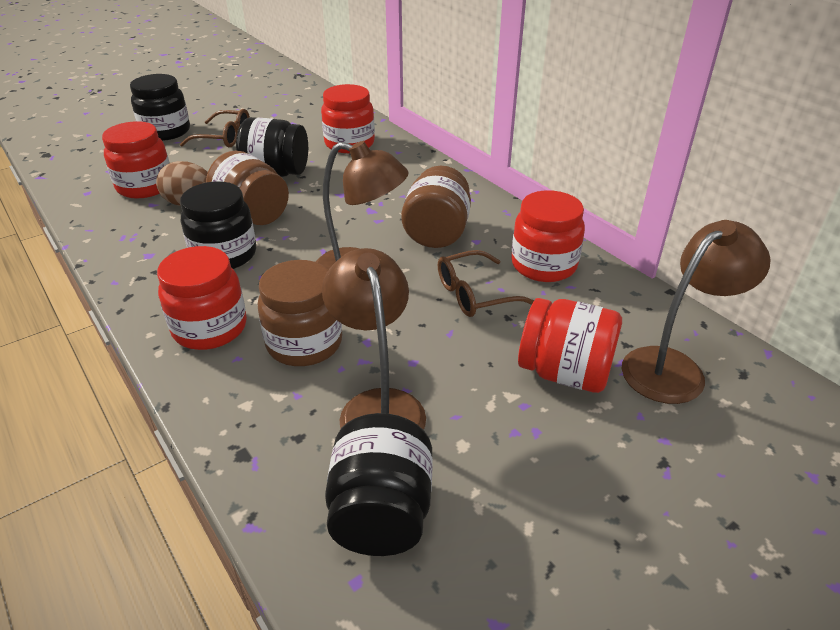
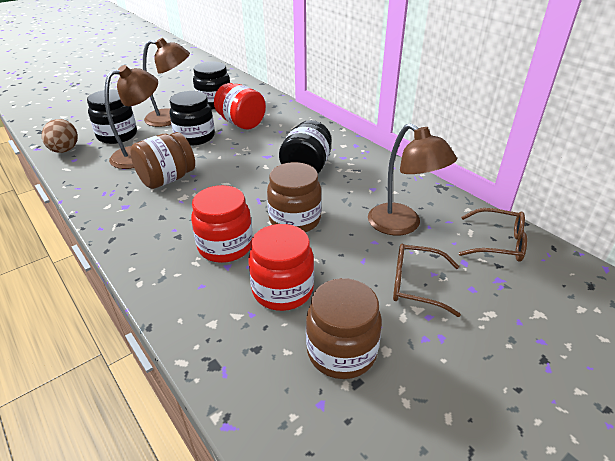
red jar: 5 -> 3

